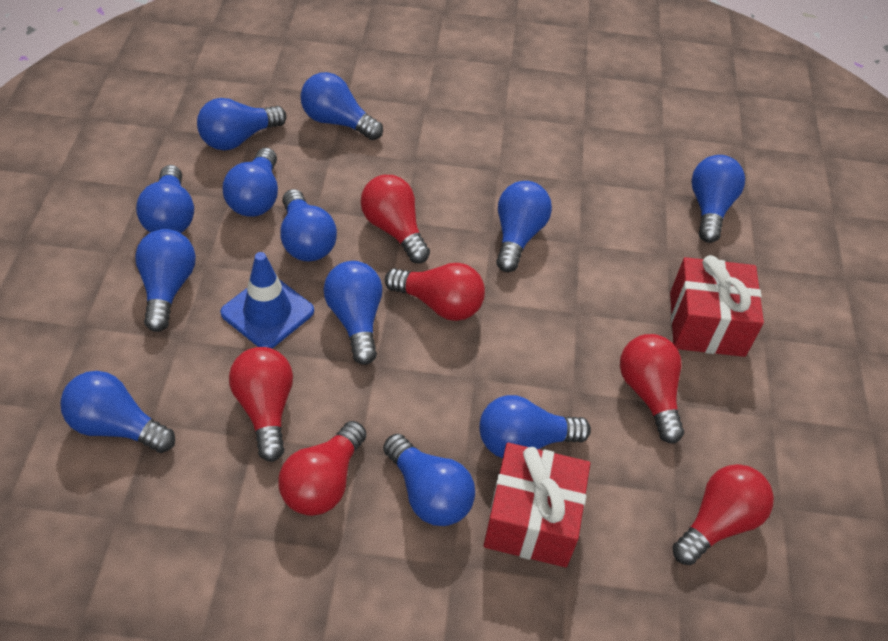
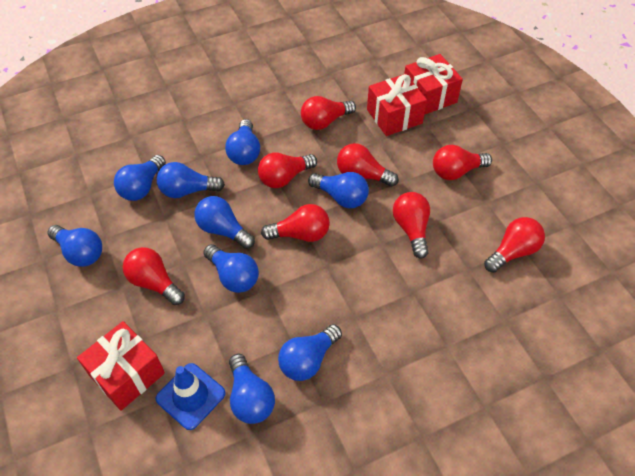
blue light bulb: 12 -> 9
red gift: 2 -> 3
red light bulb: 6 -> 8

